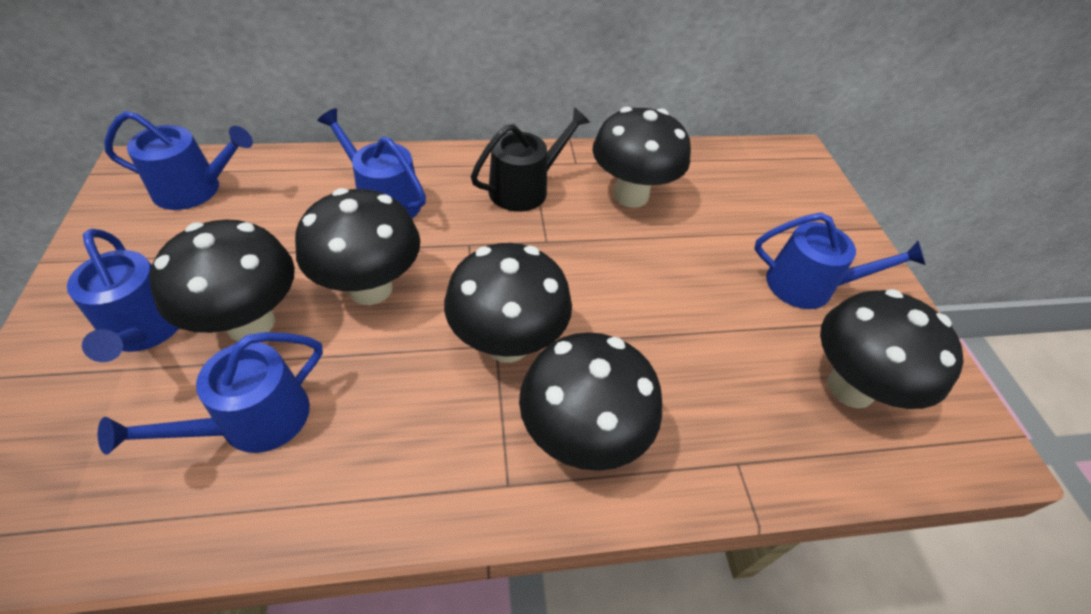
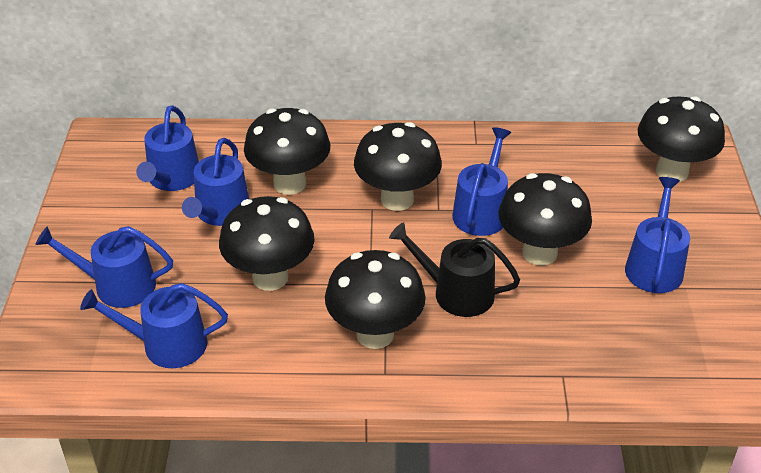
blue watering can: 5 -> 6

